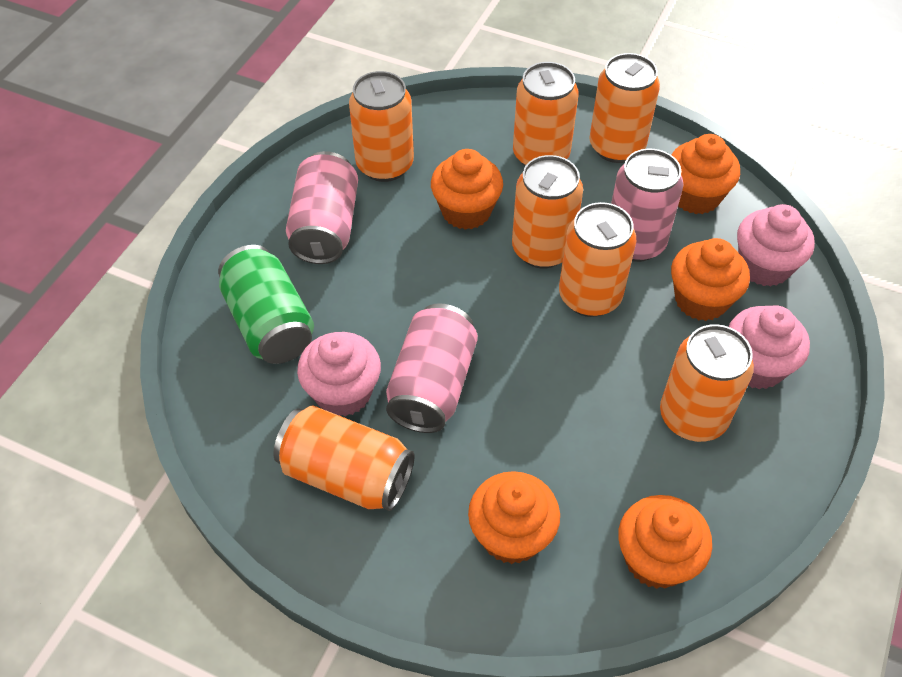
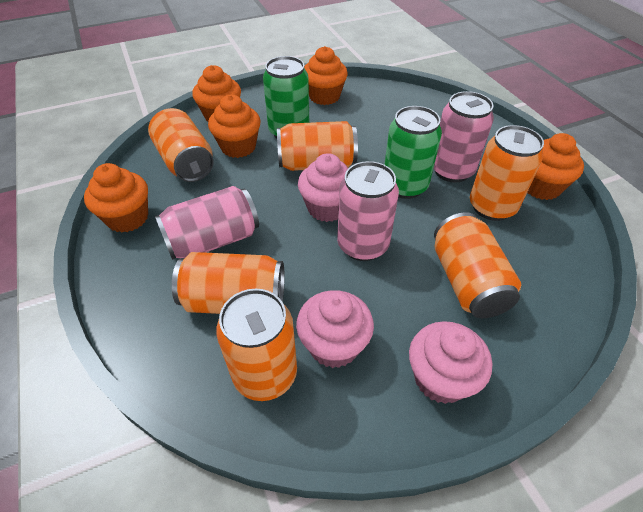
green can: 1 -> 2
orange can: 7 -> 6

